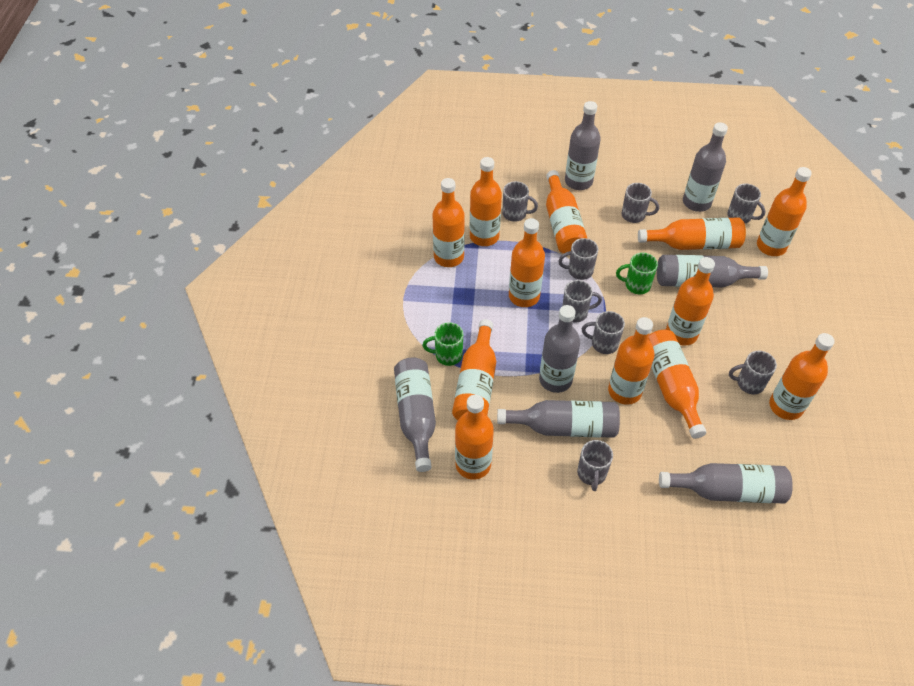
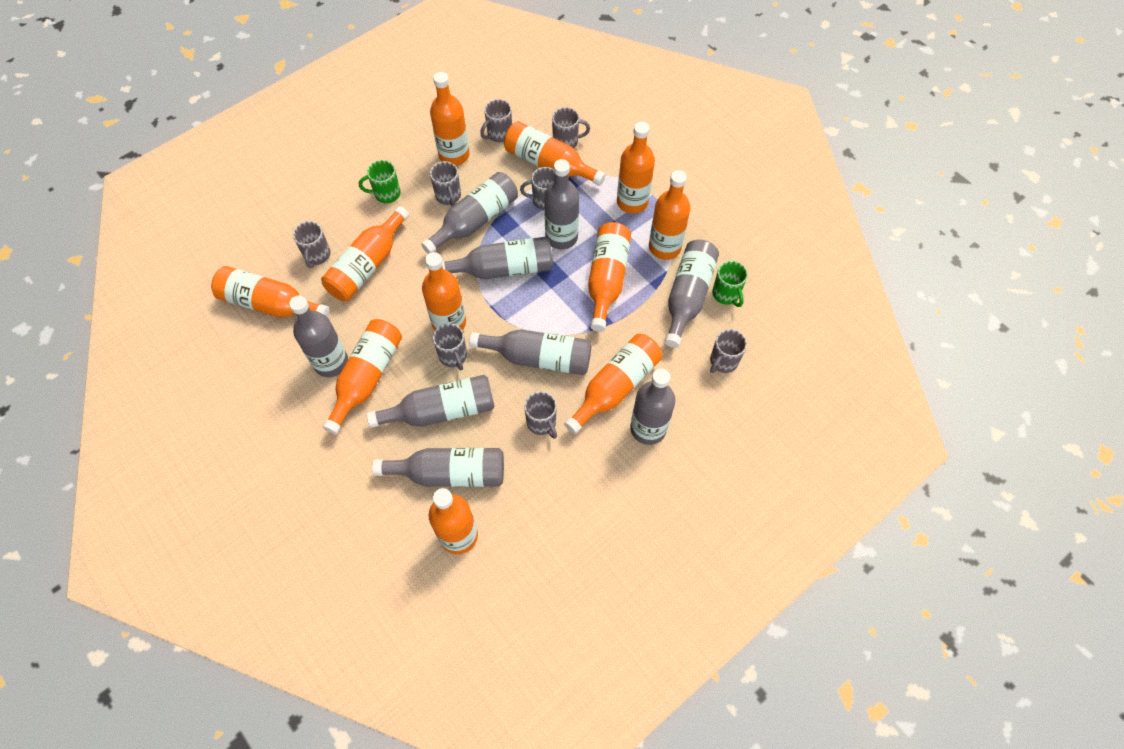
grey bottle: 7 -> 9
orange bottle: 12 -> 11

